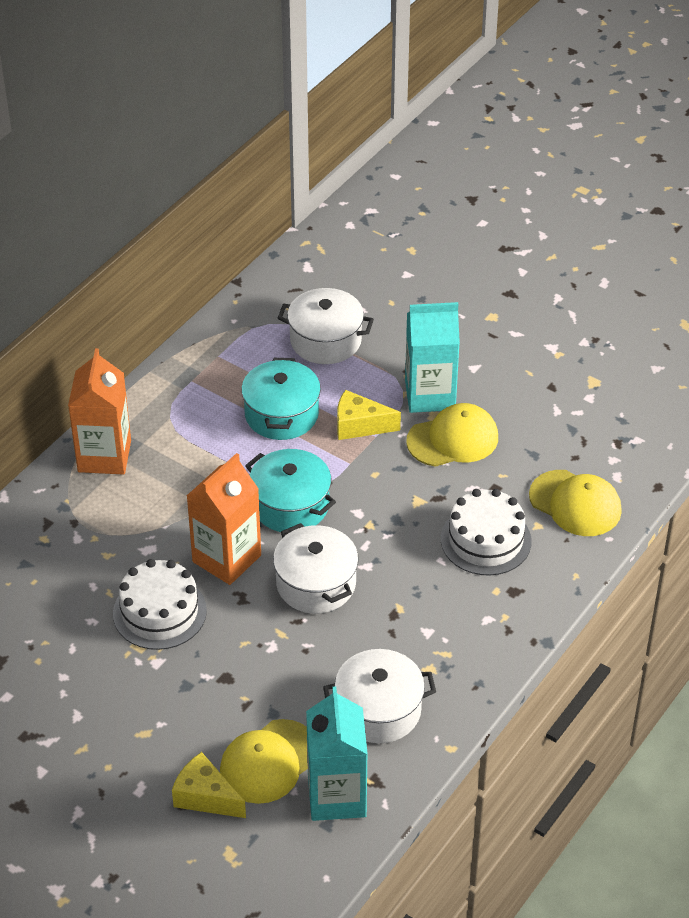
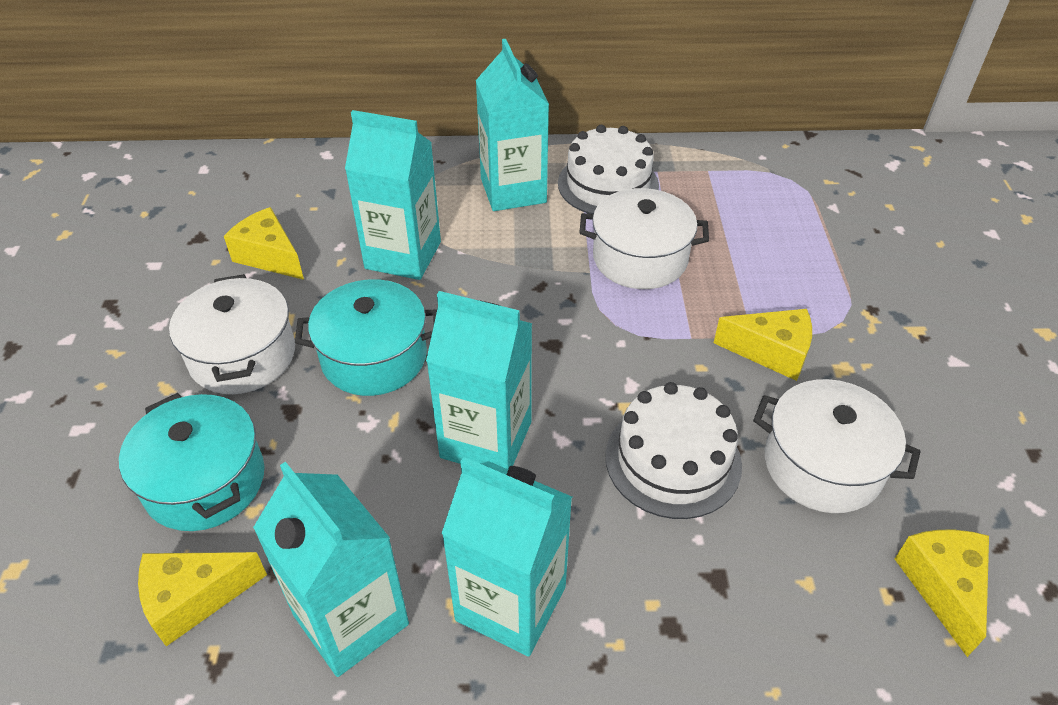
orange carton: 2 -> 0
turquoise carton: 2 -> 5
yellow cap: 3 -> 0
yellow cheese: 2 -> 4

